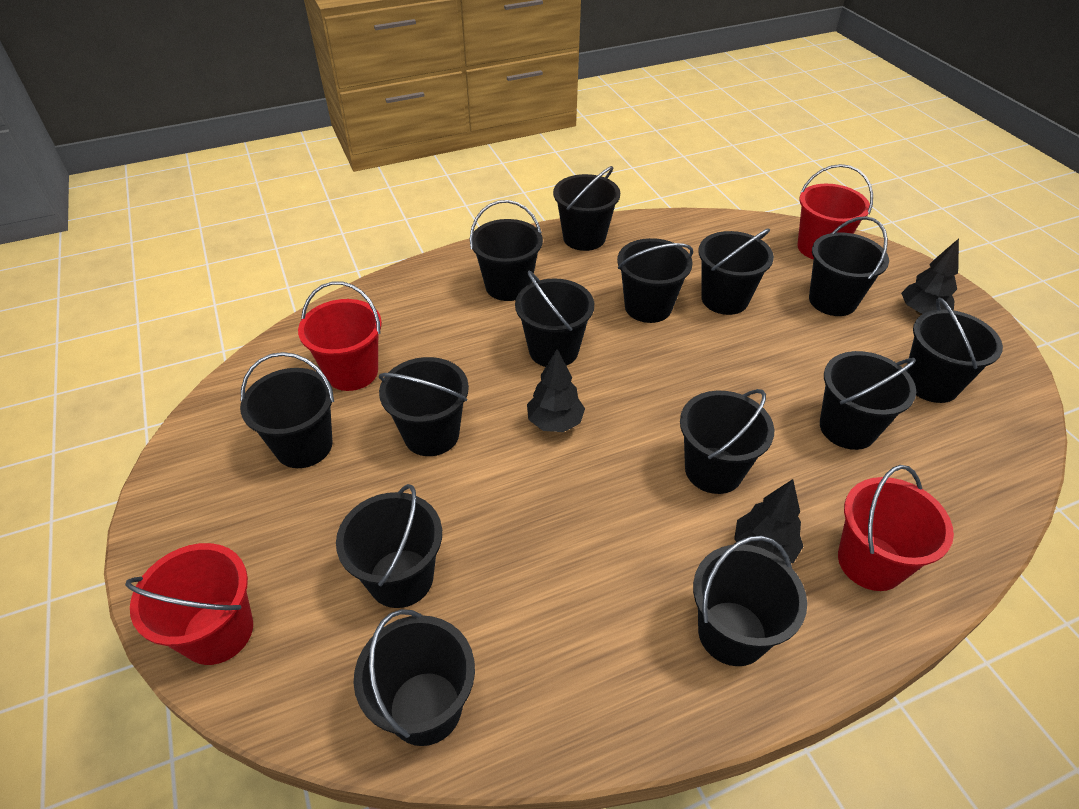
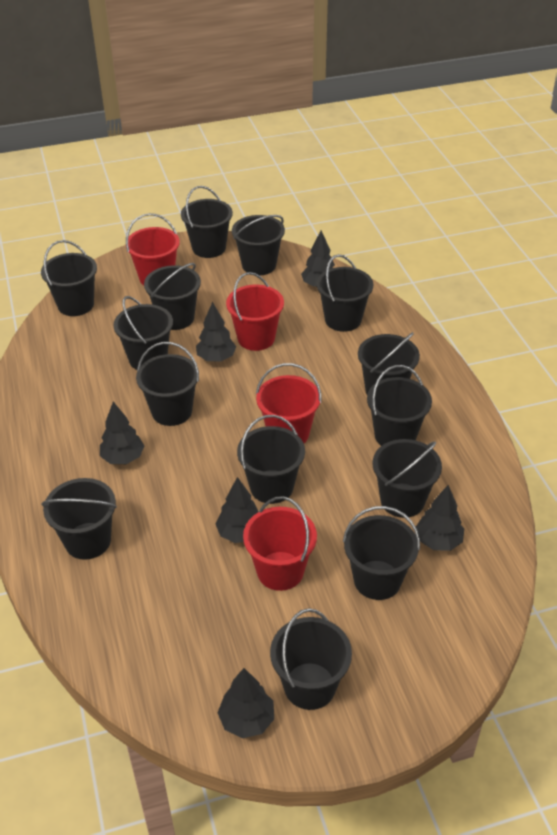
black tree: 3 -> 6

